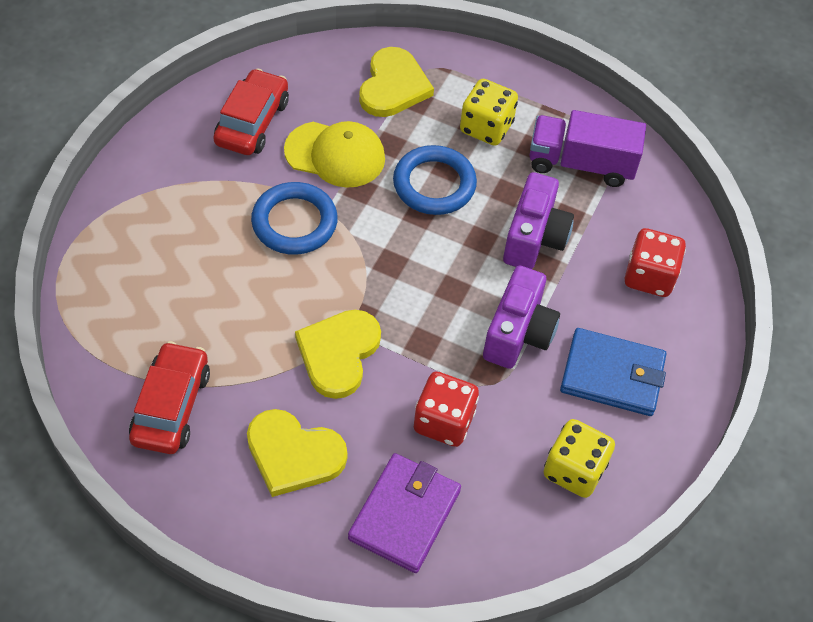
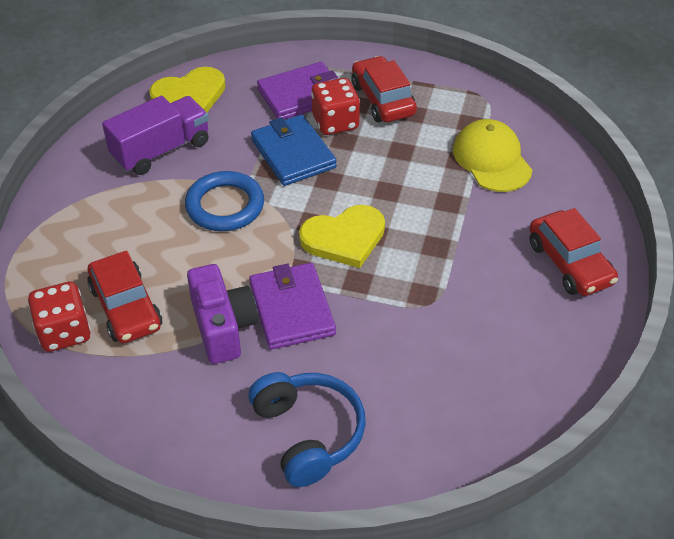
blue headphones: 0 -> 1
blue ring: 2 -> 1
purple camera: 2 -> 1
purple wallet: 1 -> 2
red car: 2 -> 3
yellow dice: 2 -> 0
yellow heart: 3 -> 2

